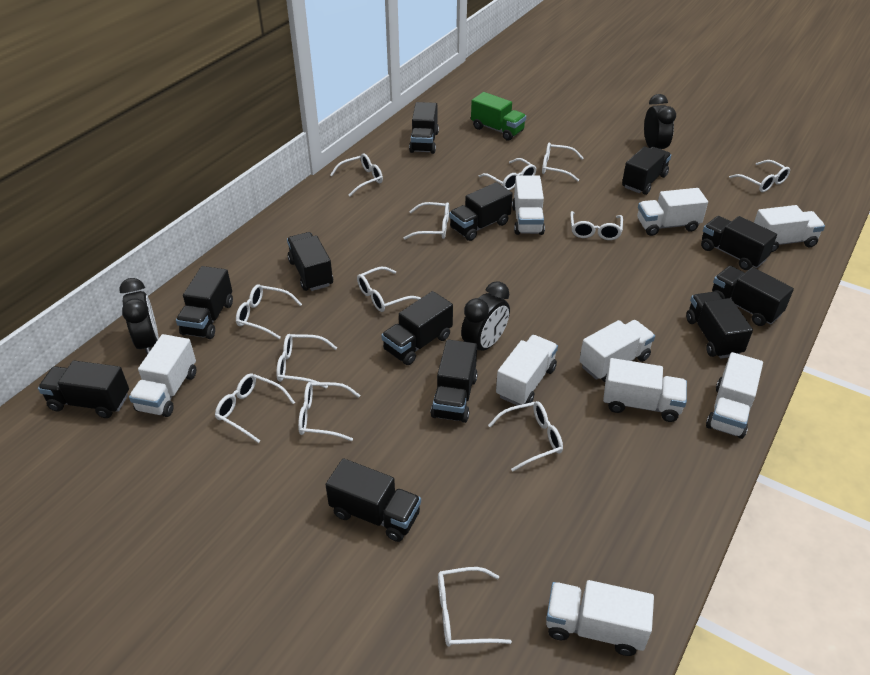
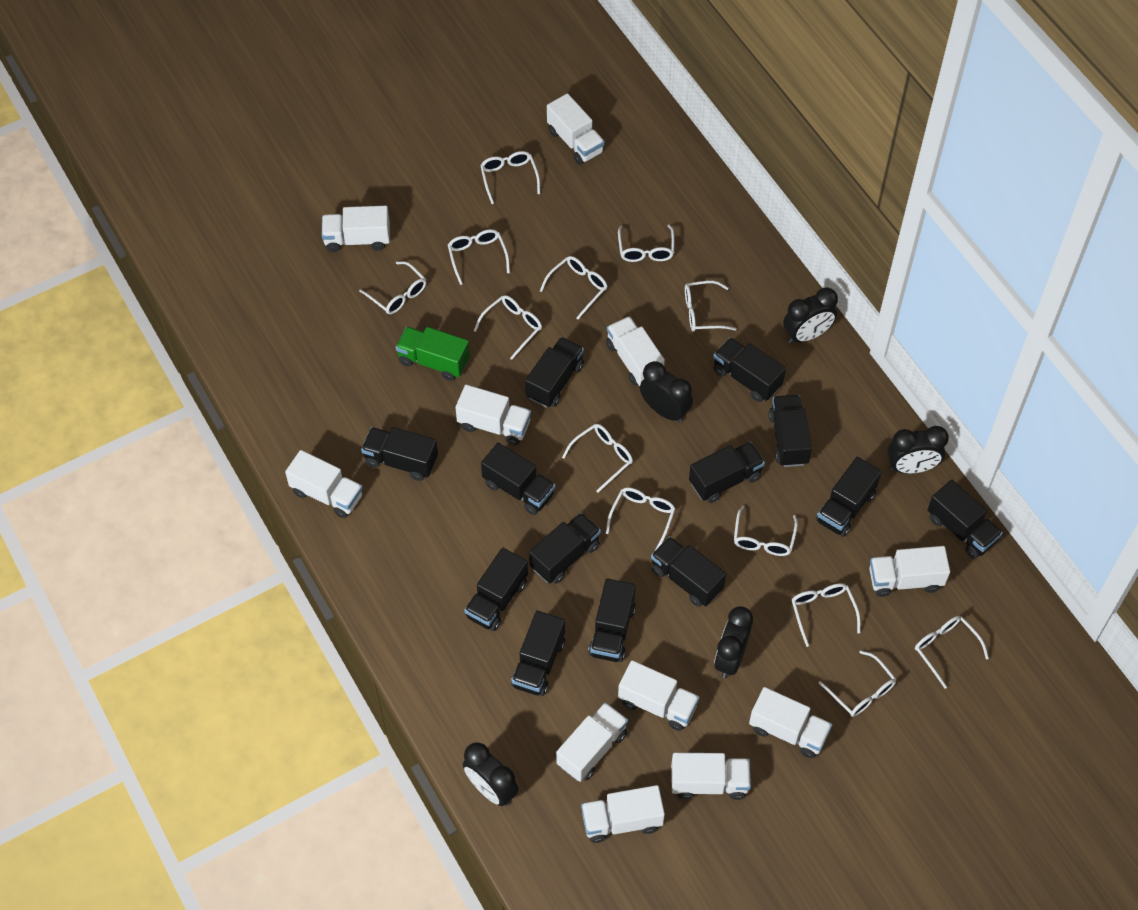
black clock: 3 -> 5
black truck: 12 -> 13
white truck: 9 -> 11

